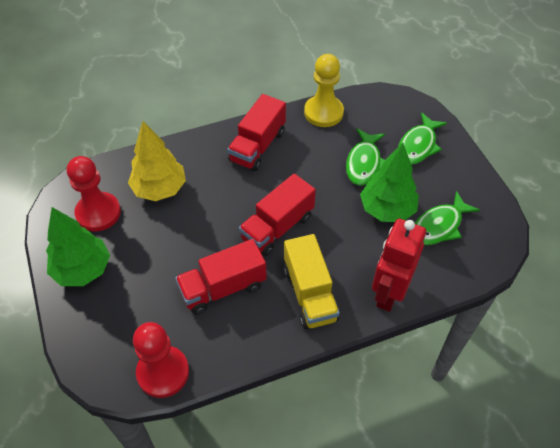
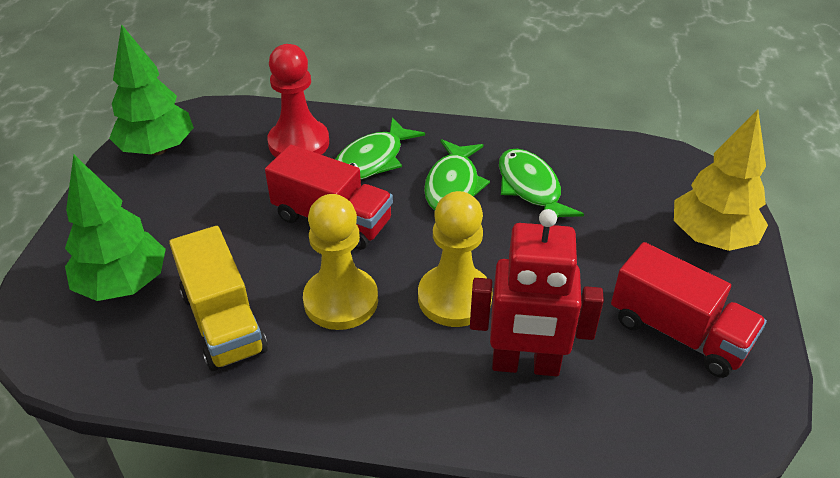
red pawn: 2 -> 1
red truck: 3 -> 2
yellow pawn: 1 -> 2

